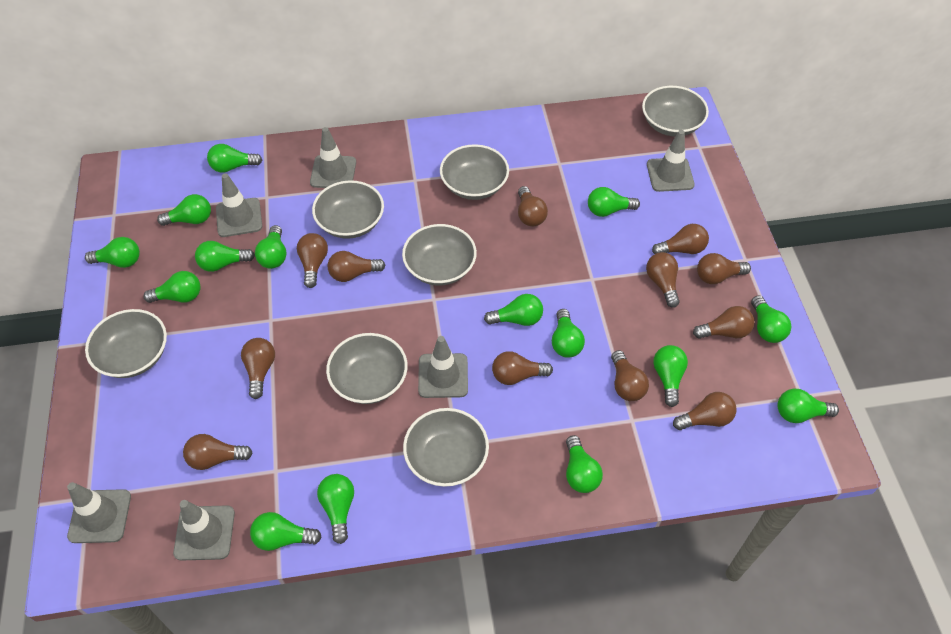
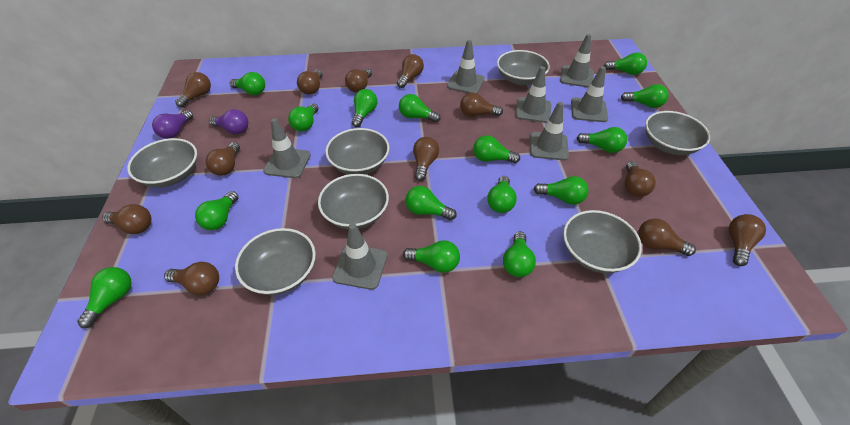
grey traffic cone: 6 -> 7
purple light bulb: 0 -> 2

